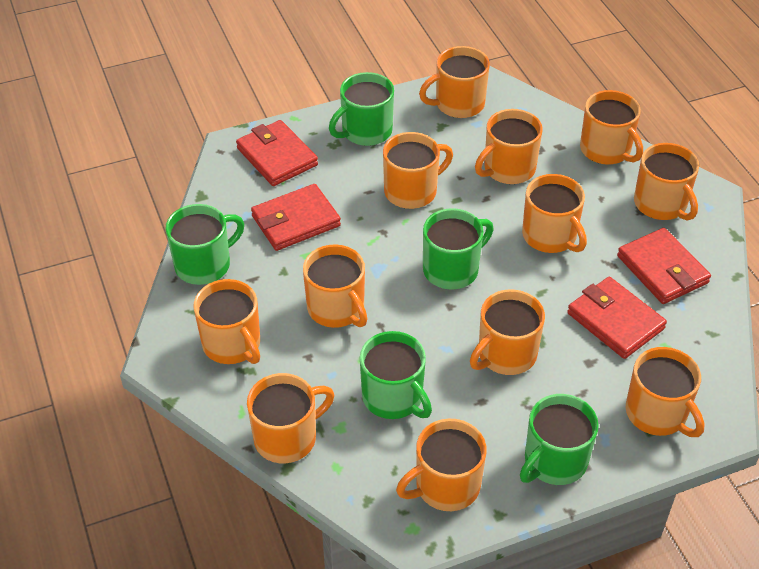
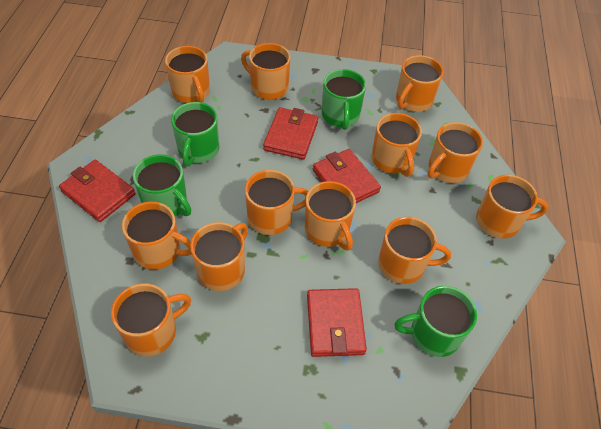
green mug: 5 -> 4

